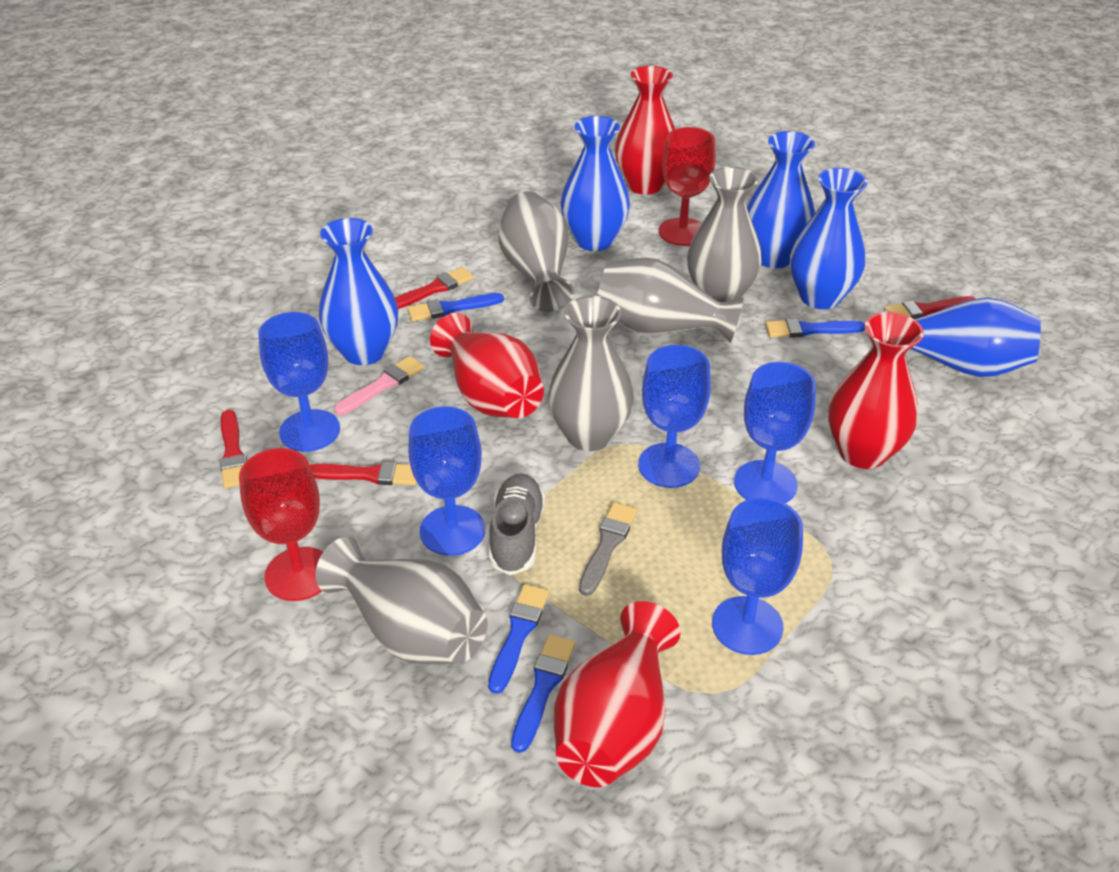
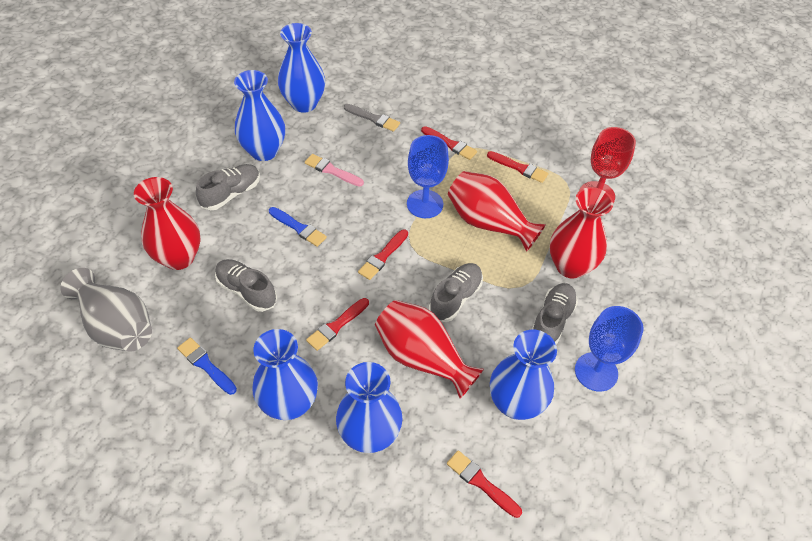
blue brush: 4 -> 2
blue goblet: 5 -> 2
grey shoe: 1 -> 4
grey vase: 5 -> 1
red brush: 4 -> 5
red goblet: 2 -> 1

